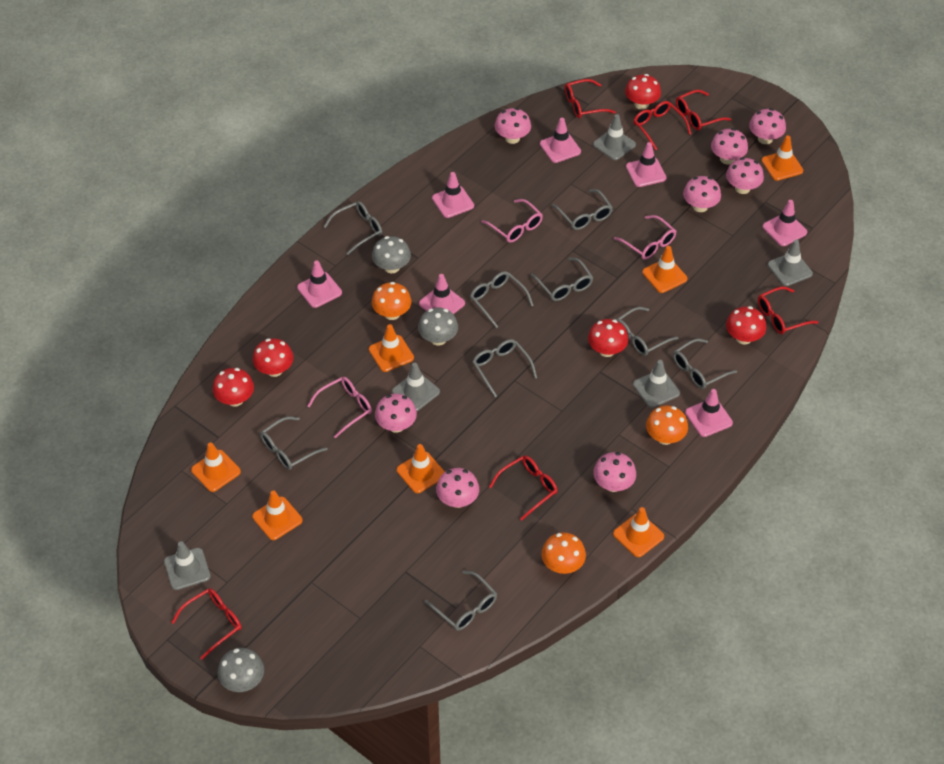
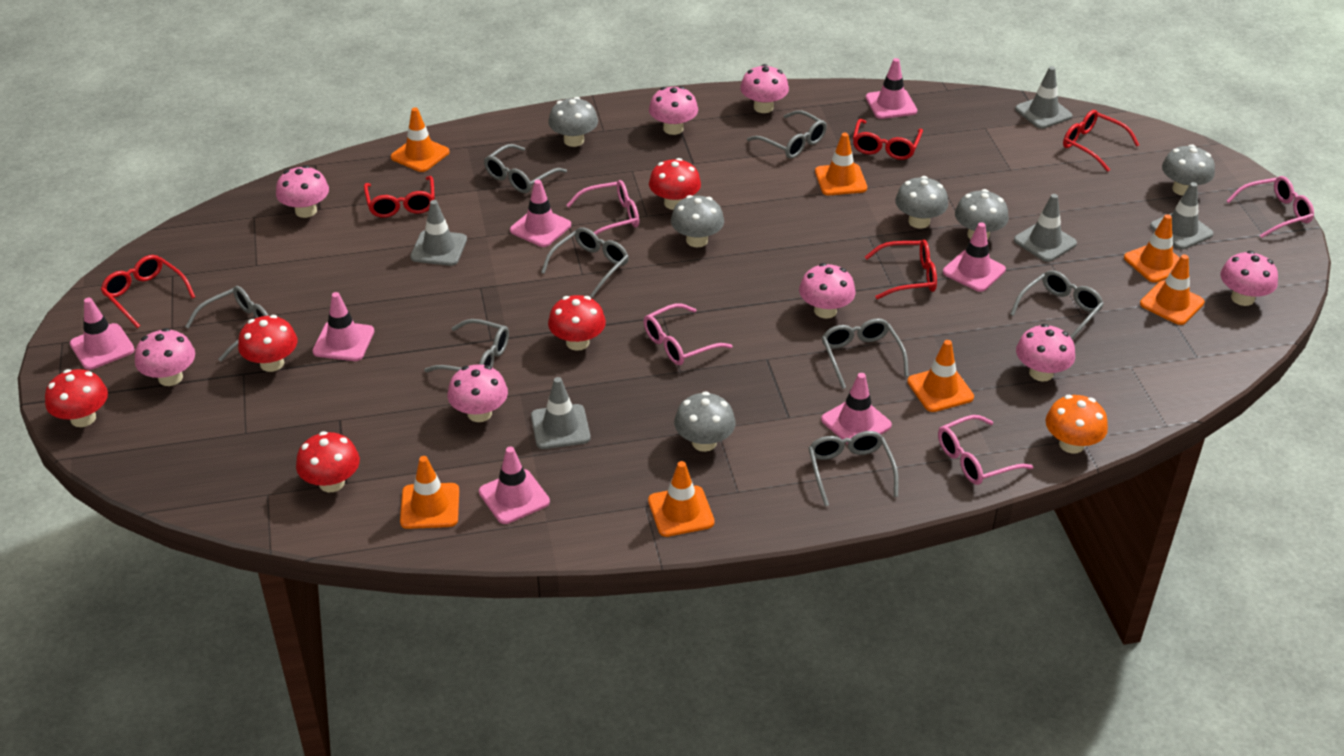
grey glasses: 9 -> 8
grey mushroom: 3 -> 6
orange mushroom: 3 -> 1
pink glasses: 3 -> 4
red glasses: 6 -> 5

